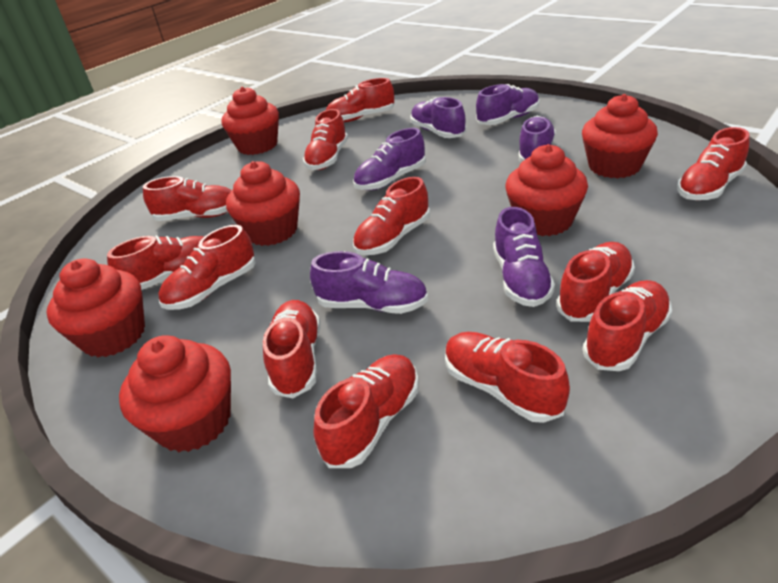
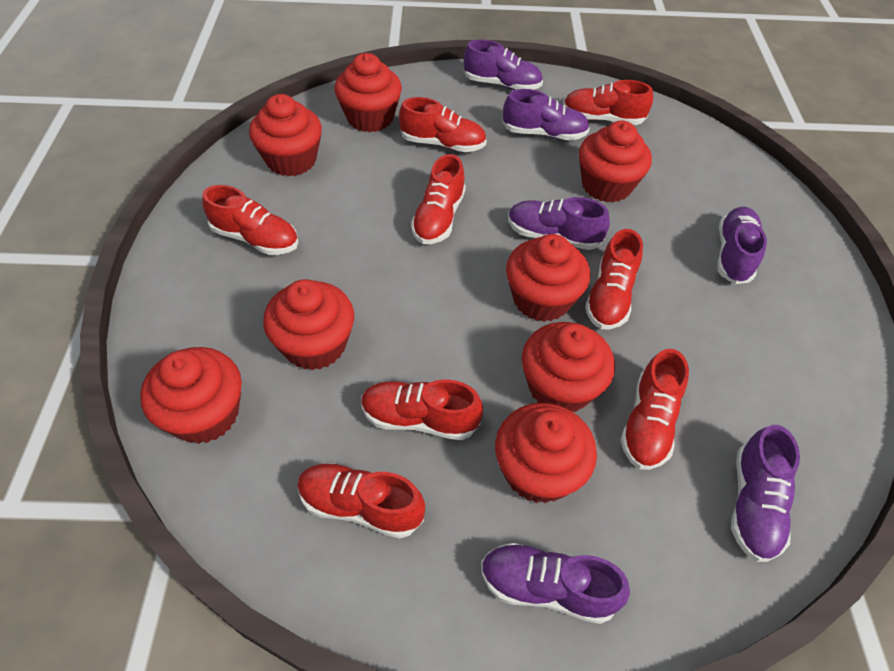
red cupcake: 6 -> 8
red shoe: 12 -> 8

